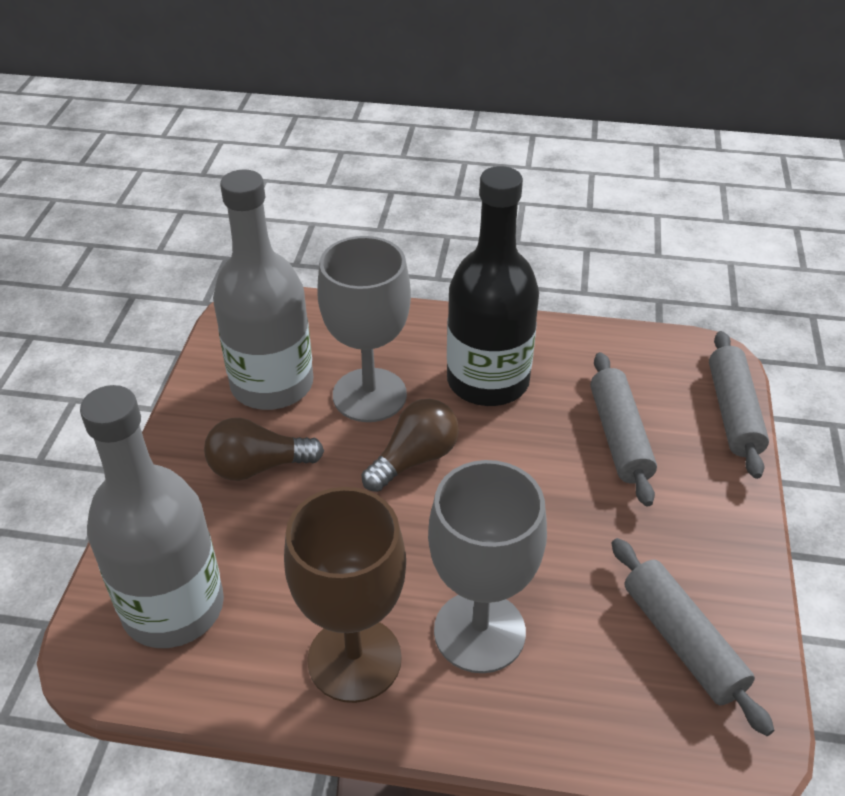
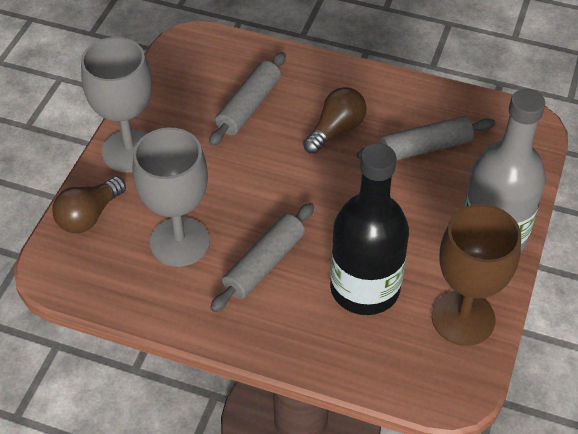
grey bottle: 2 -> 1

